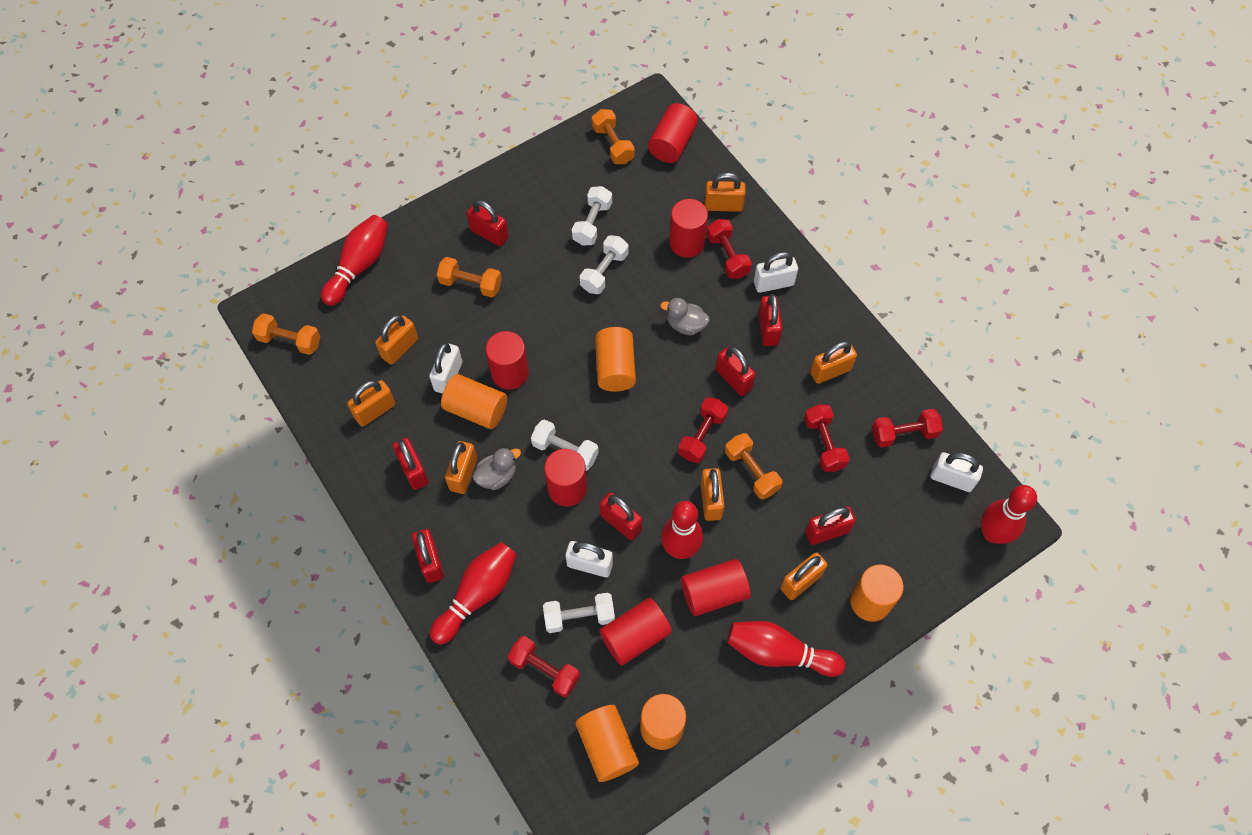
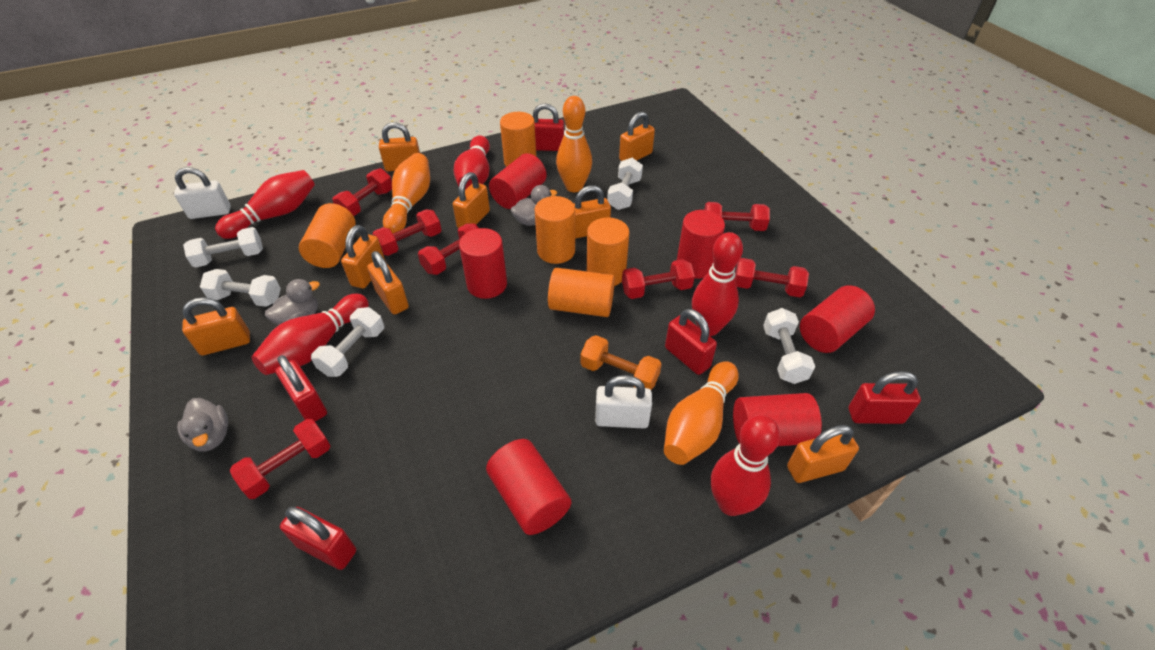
grey duck: 2 -> 3
orange bowling pin: 0 -> 3
orange dumbbell: 4 -> 1
orange padlock: 7 -> 8
red dumbbell: 5 -> 7
red padlock: 7 -> 5
white dumbbell: 4 -> 5
white padlock: 4 -> 2

